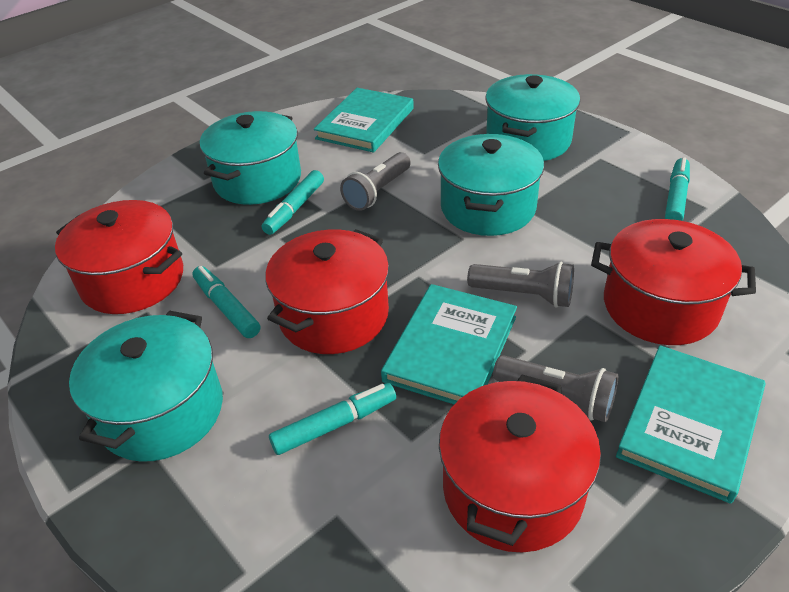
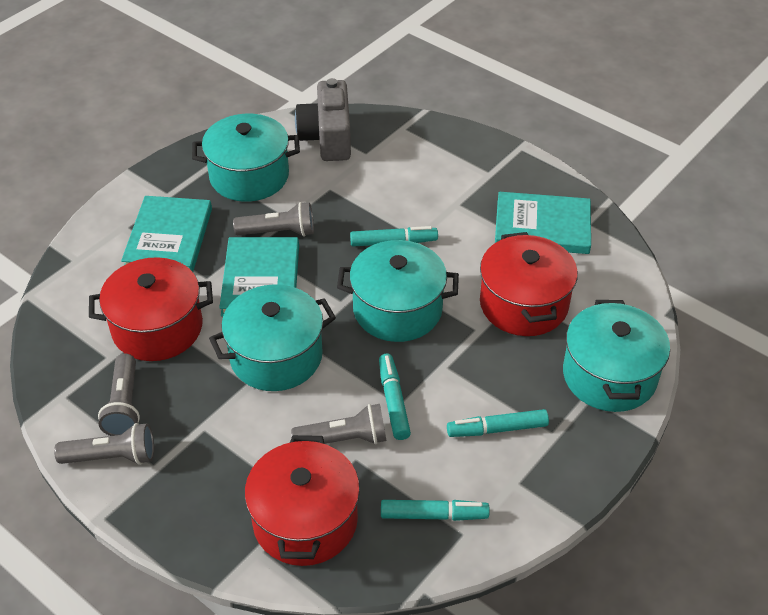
grey camera: 0 -> 1
grey flashlight: 3 -> 4
red pot: 4 -> 3

